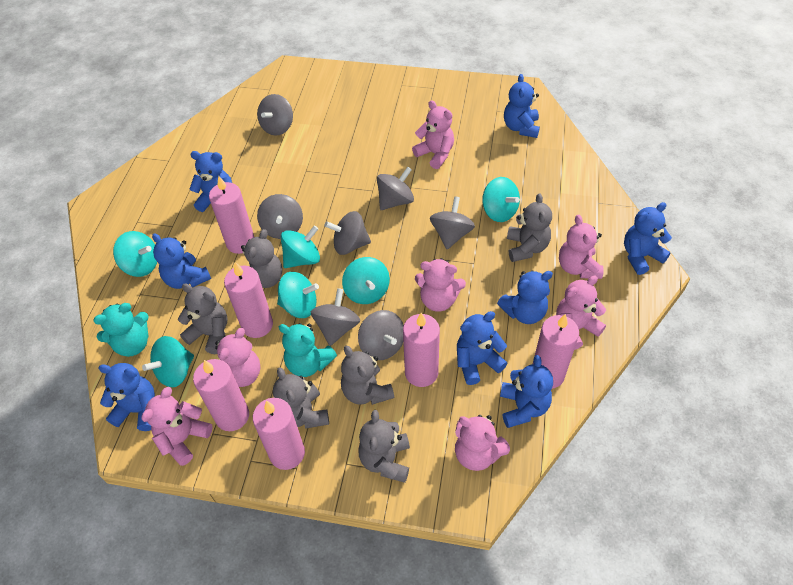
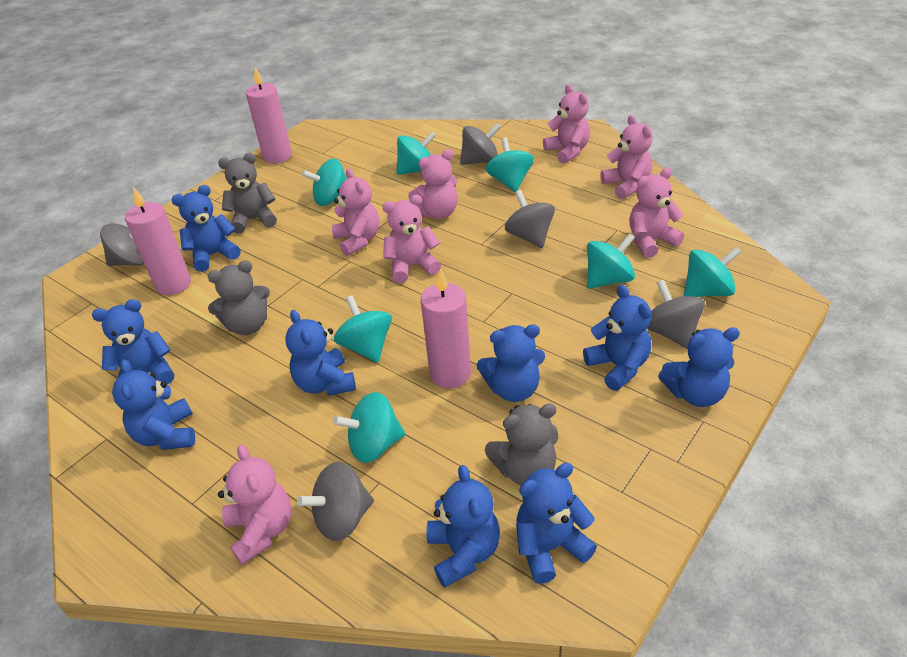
blue teddy bear: 8 -> 9
grey spinning top: 7 -> 5
grey teddy bear: 6 -> 3
pink candle: 6 -> 3
turquoise spinning top: 6 -> 7
turquoise teddy bear: 2 -> 0

